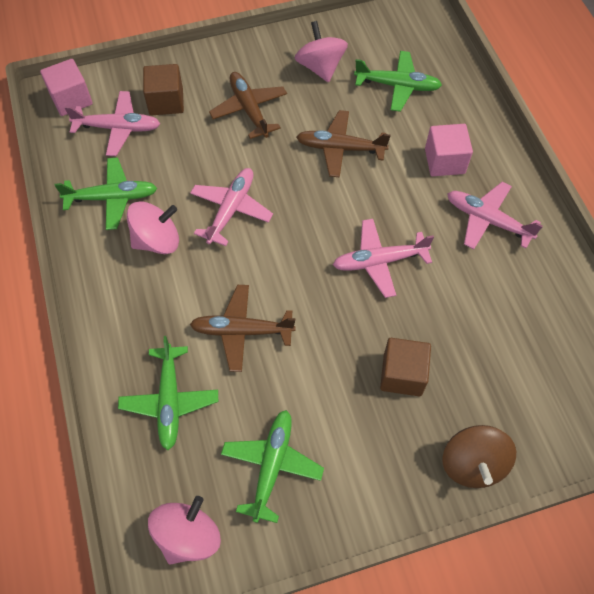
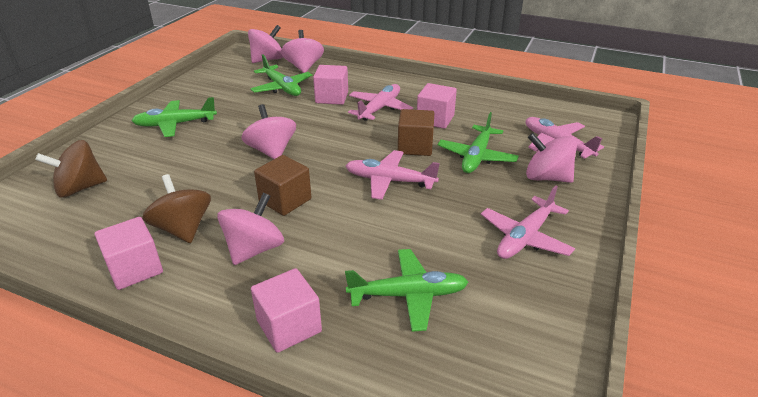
brown plane: 3 -> 0
brown spinning top: 1 -> 2
pink cube: 2 -> 4
pink spinning top: 3 -> 5

